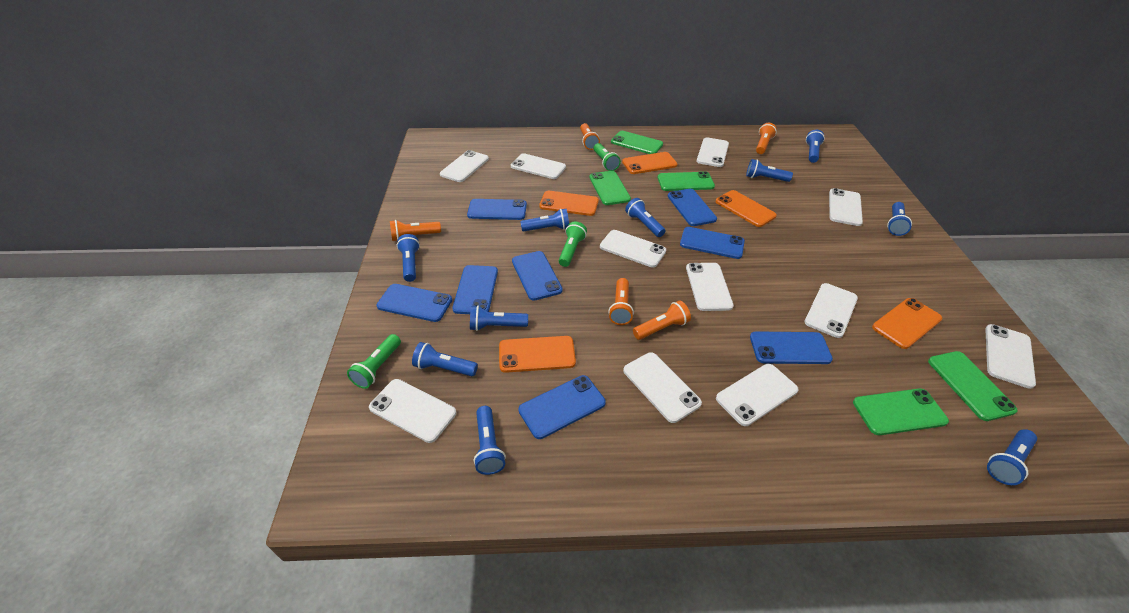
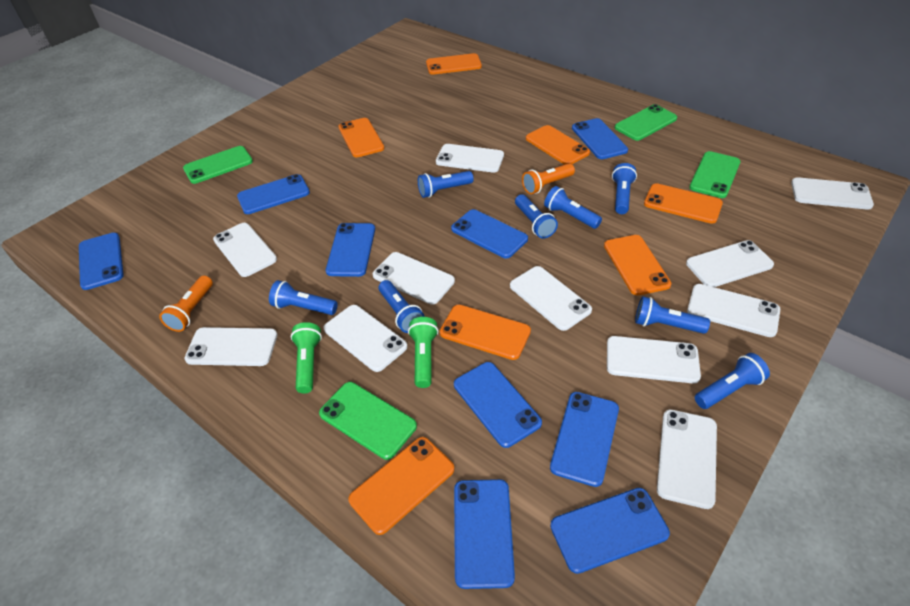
blue flashlight: 10 -> 8
blue phone: 8 -> 9
green flashlight: 3 -> 2
green phone: 5 -> 4
orange flashlight: 5 -> 2
orange phone: 5 -> 7

